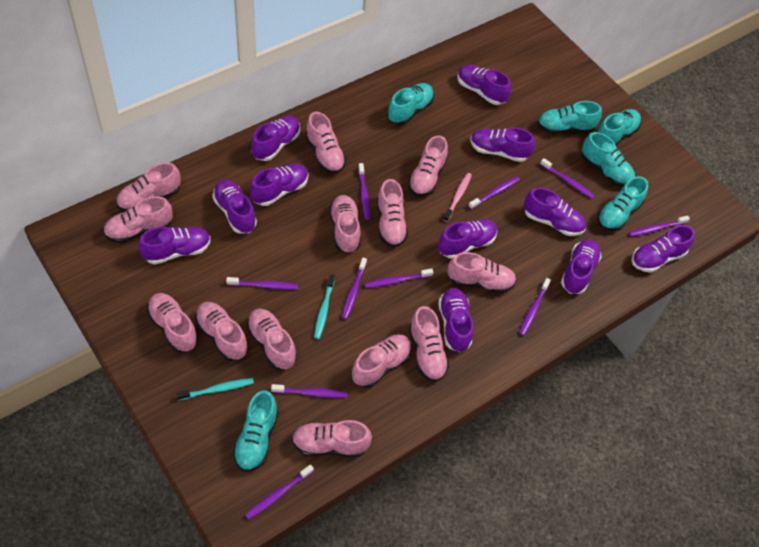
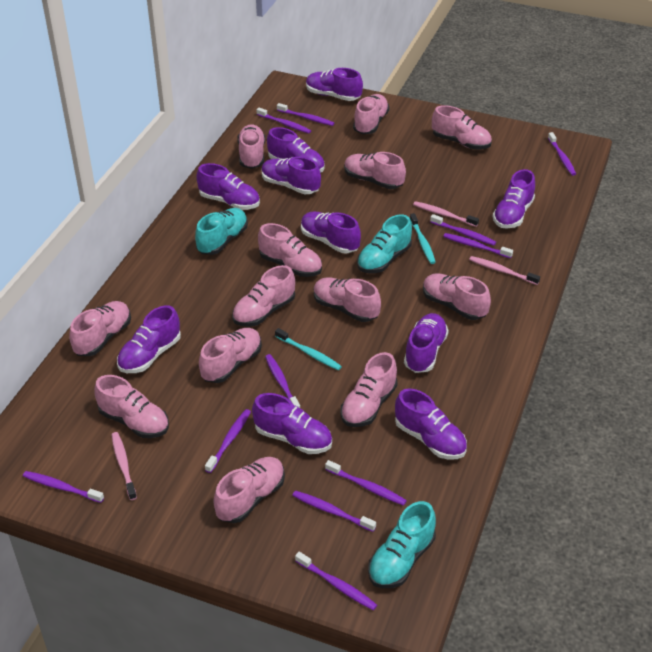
pink toothbrush: 1 -> 3
purple shoe: 11 -> 10
purple toothbrush: 10 -> 11
turquoise shoe: 6 -> 3

